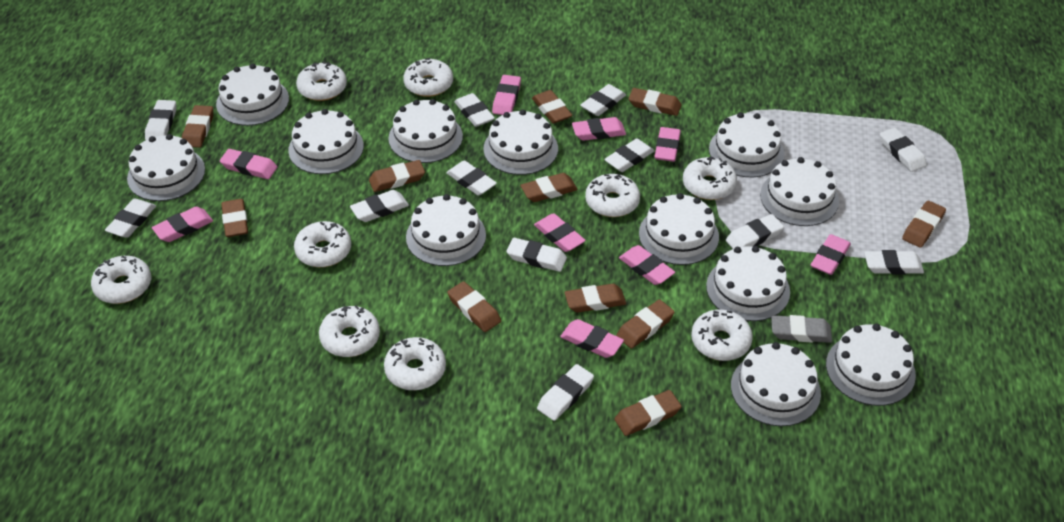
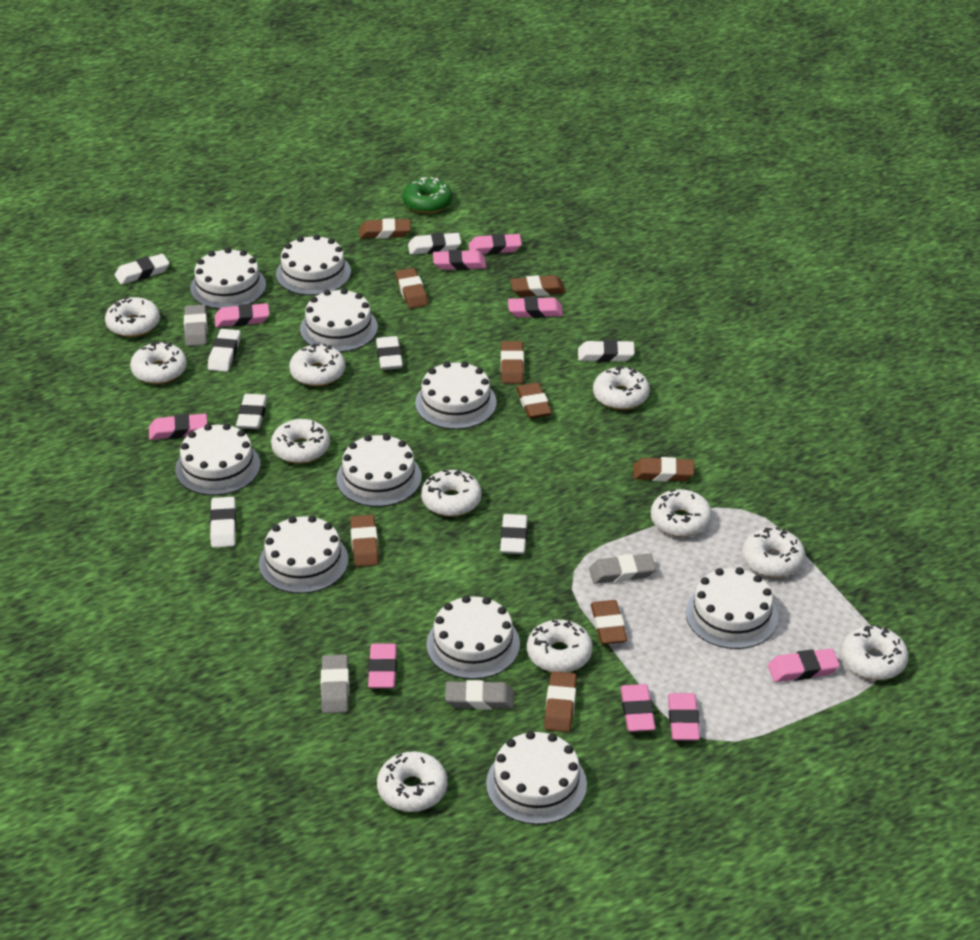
brown eraser: 11 -> 9
green donut: 0 -> 1
grey eraser: 1 -> 4
white cake: 12 -> 10
white donut: 9 -> 11
white eraser: 12 -> 8

